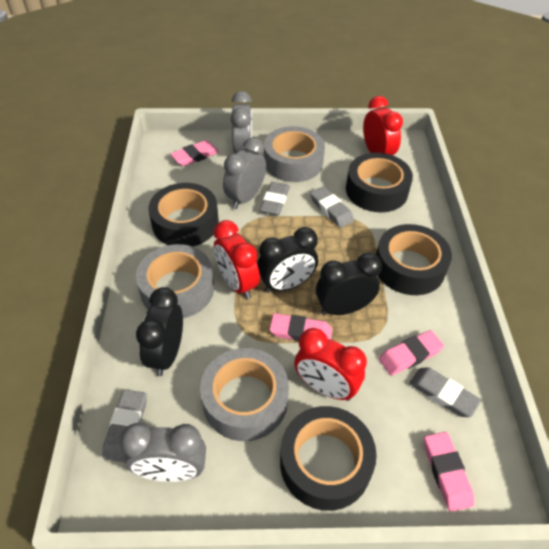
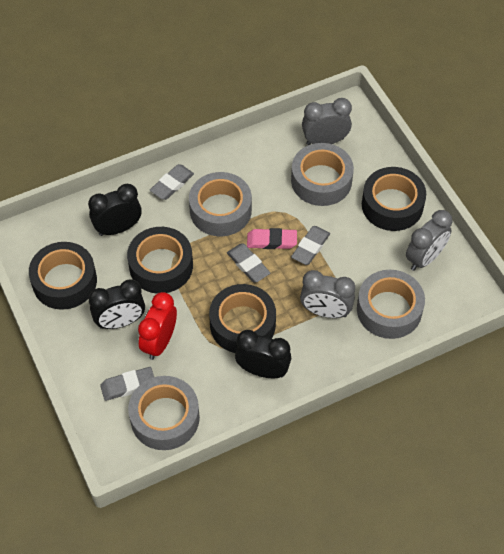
grey tape: 3 -> 4
pink eraser: 4 -> 1
red clock: 3 -> 1

